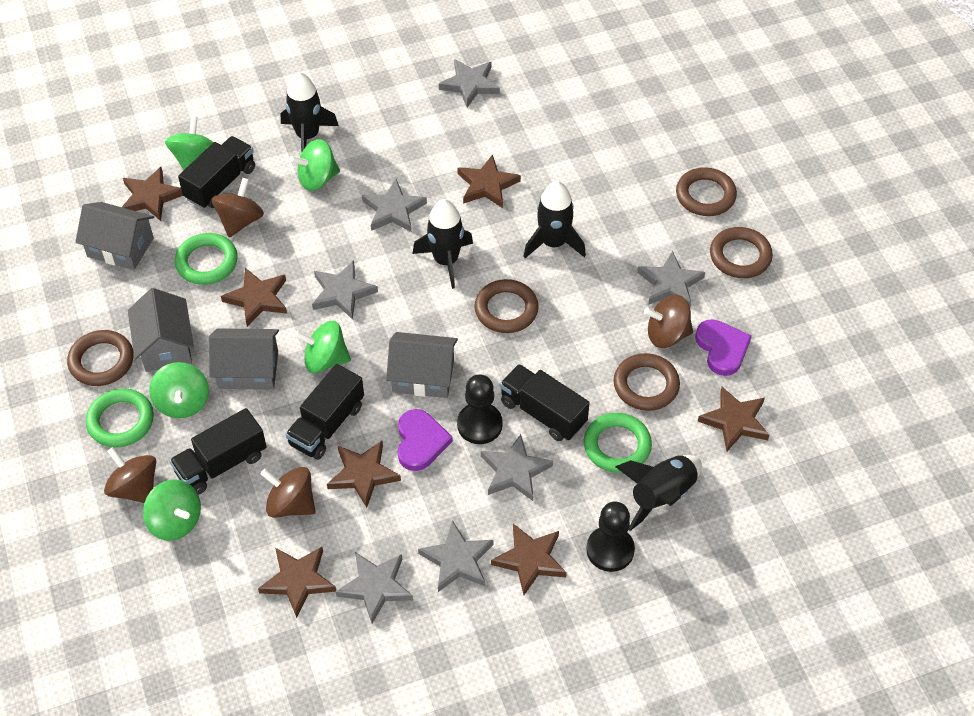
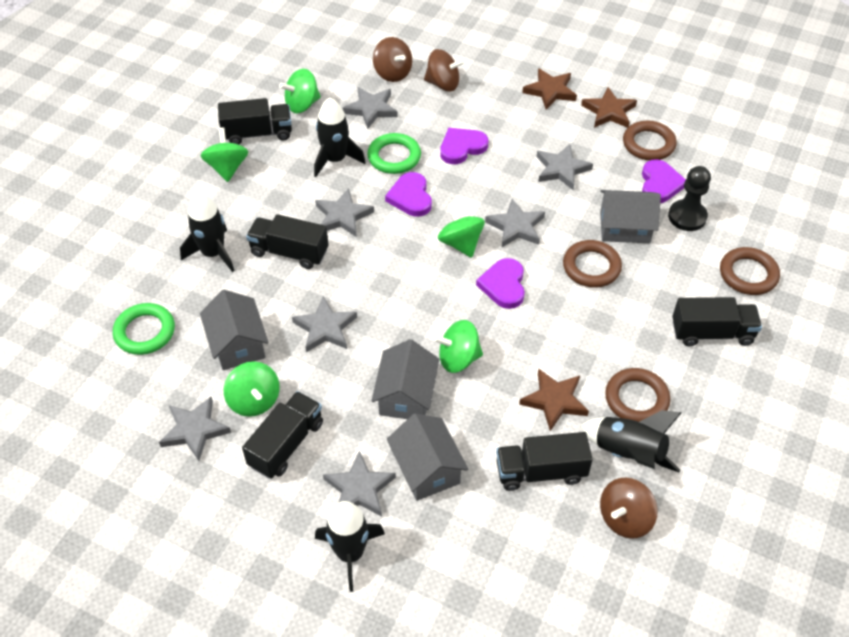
black pawn: 2 -> 1
black truck: 4 -> 5
brown ring: 5 -> 4
brown spinning top: 4 -> 3
brown star: 7 -> 3
green ring: 3 -> 2
purple heart: 2 -> 4

